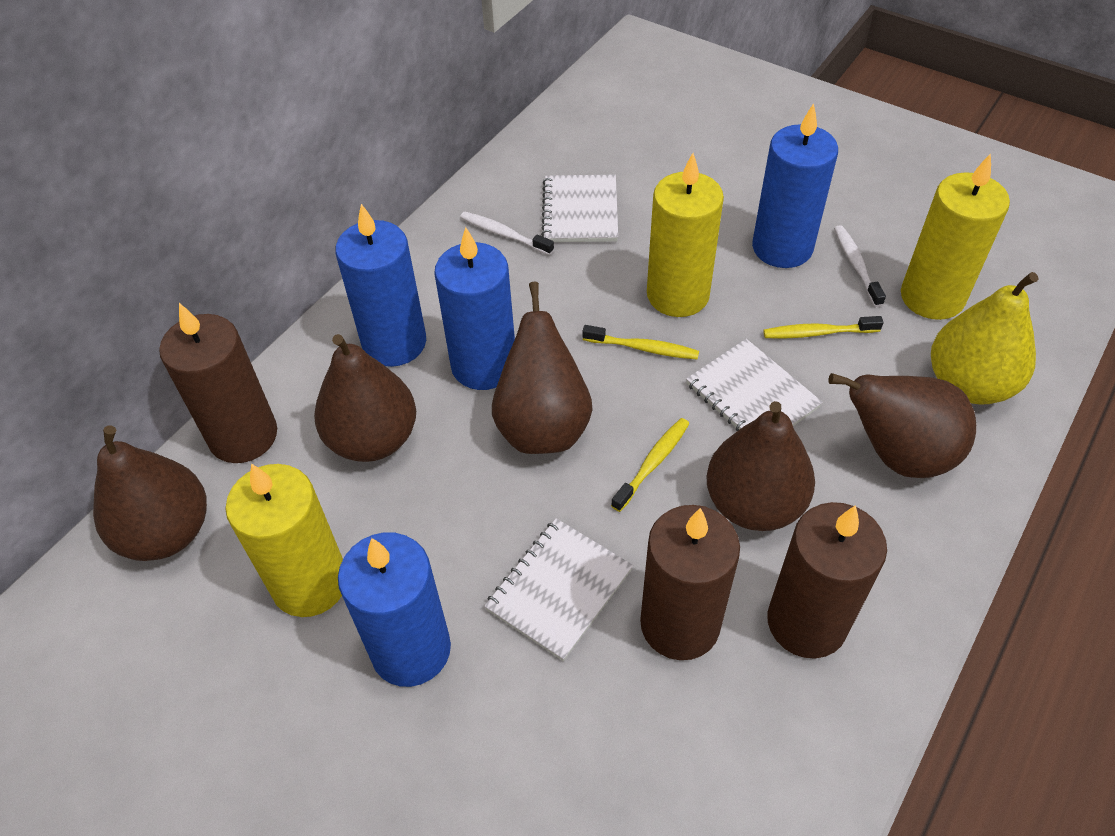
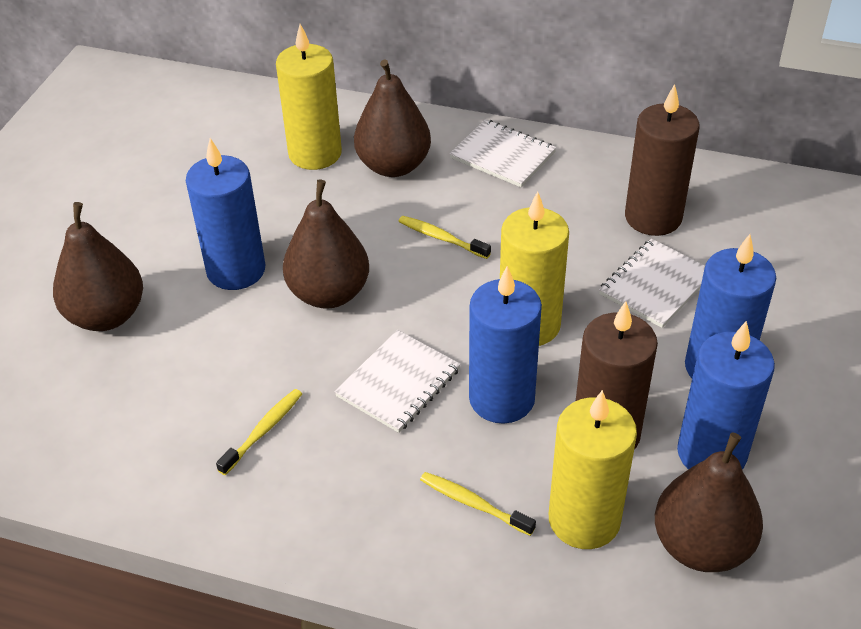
brown candle: 3 -> 2
brown pear: 5 -> 4
white toothbrush: 2 -> 0
yellow pear: 1 -> 0

